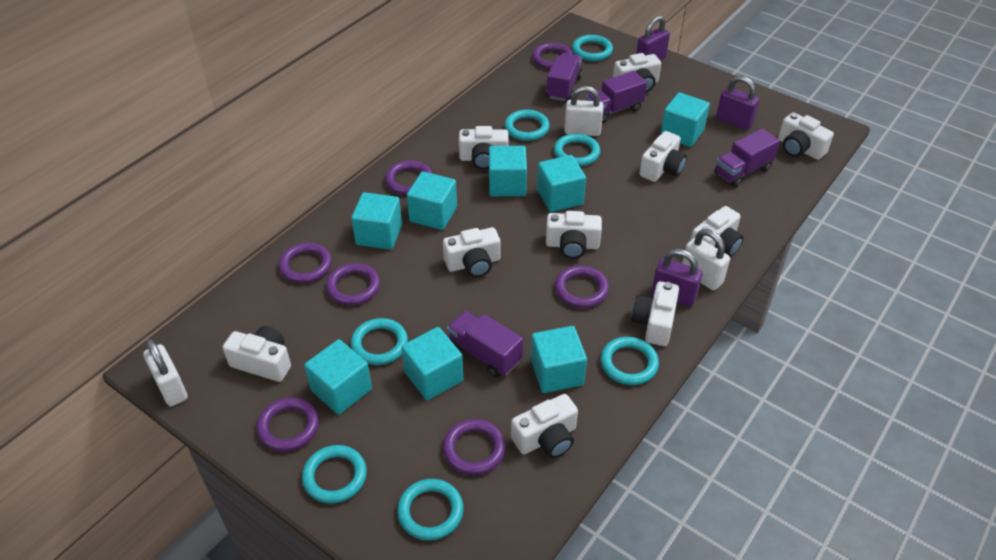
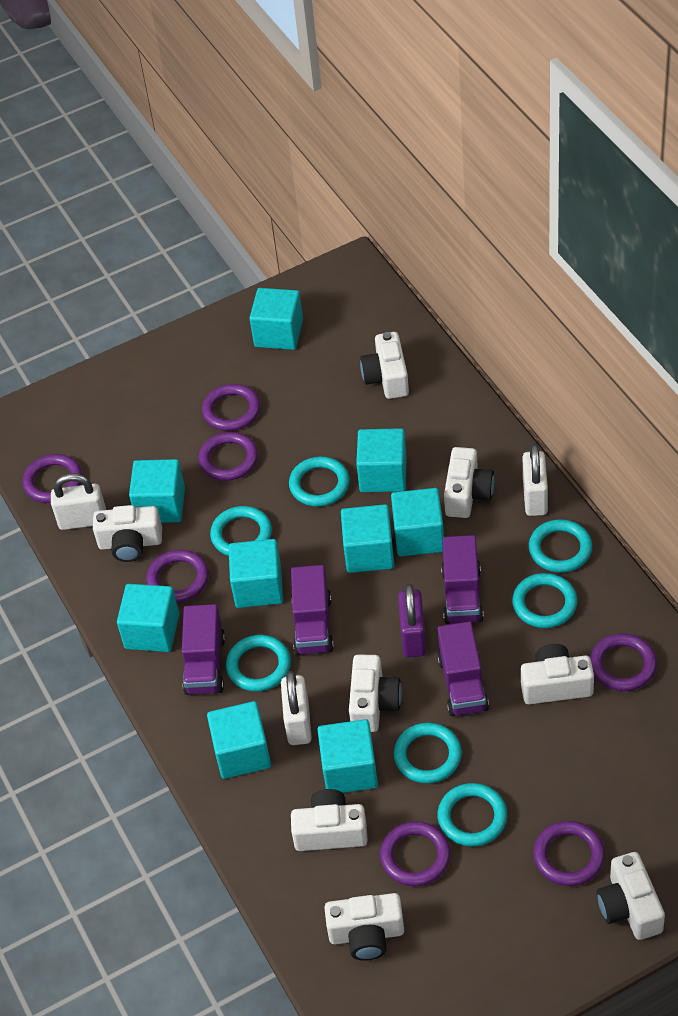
purple padlock: 3 -> 1
turquoise cube: 8 -> 9
white camera: 10 -> 8

